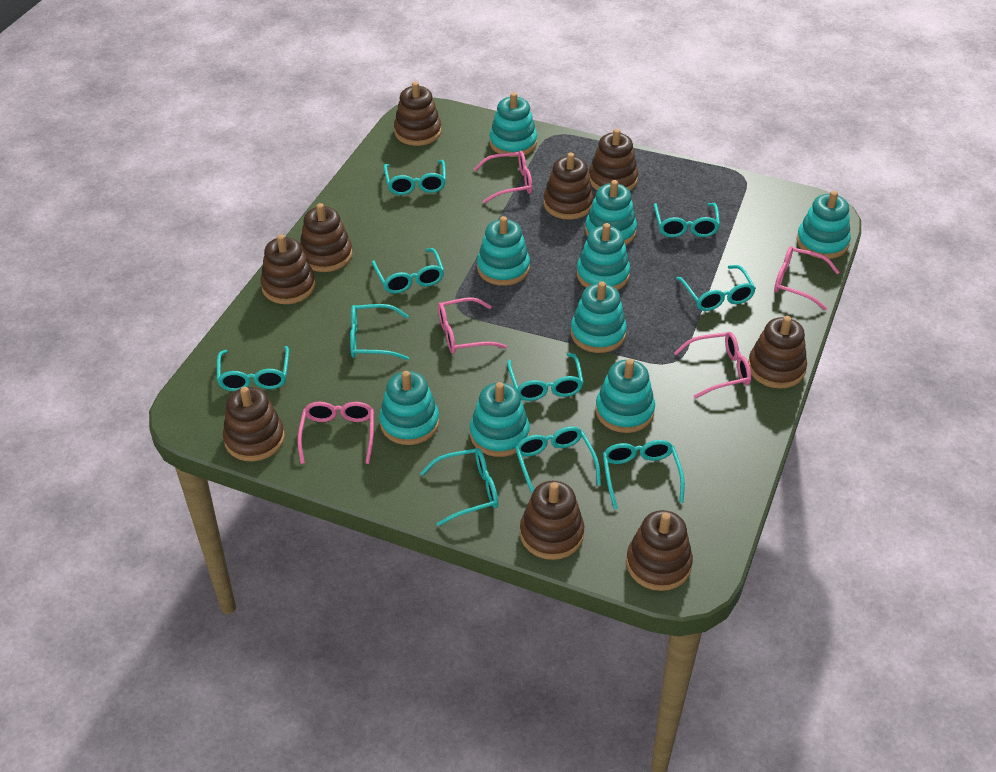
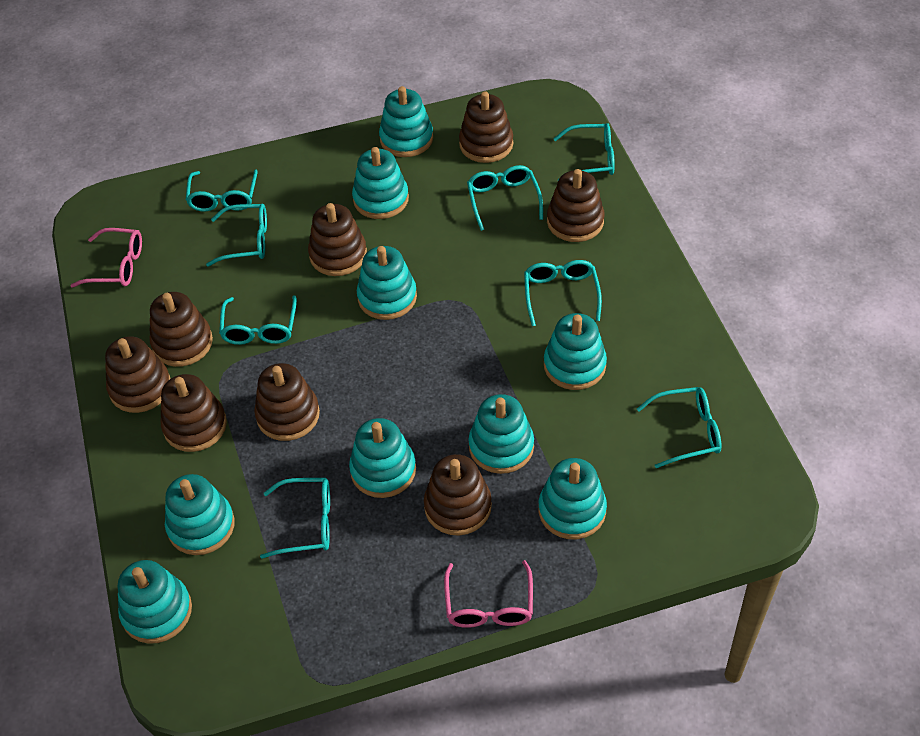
brown stacking toy: 9 -> 8
pink glasses: 5 -> 2
turquoise glasses: 10 -> 8

